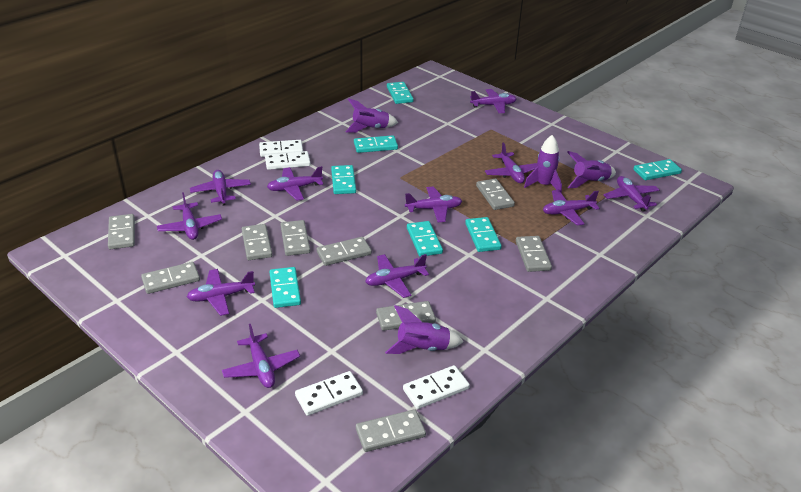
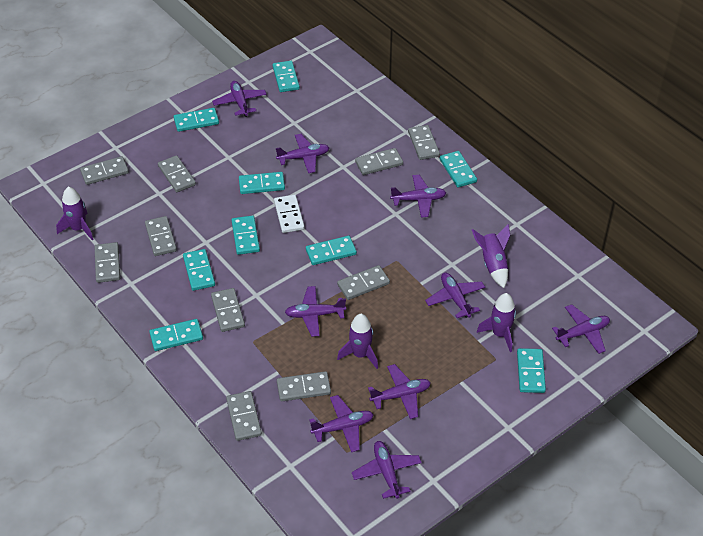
grey domino: 9 -> 10
purple plane: 11 -> 9
turquoise domino: 7 -> 9
white domino: 4 -> 1

